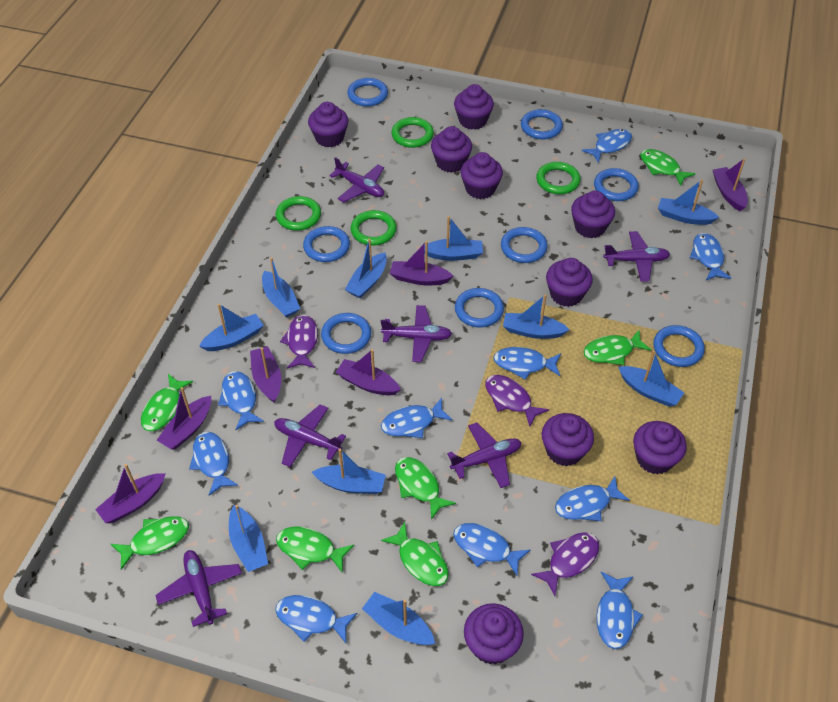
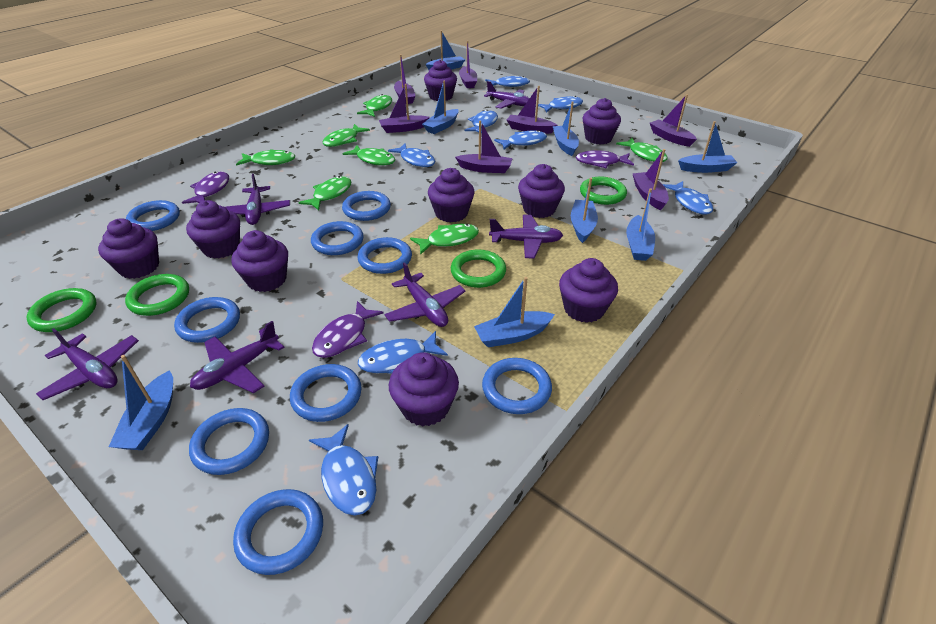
blue boat: 10 -> 8
blue fish: 10 -> 8
blue ring: 8 -> 9
purple boat: 6 -> 7

